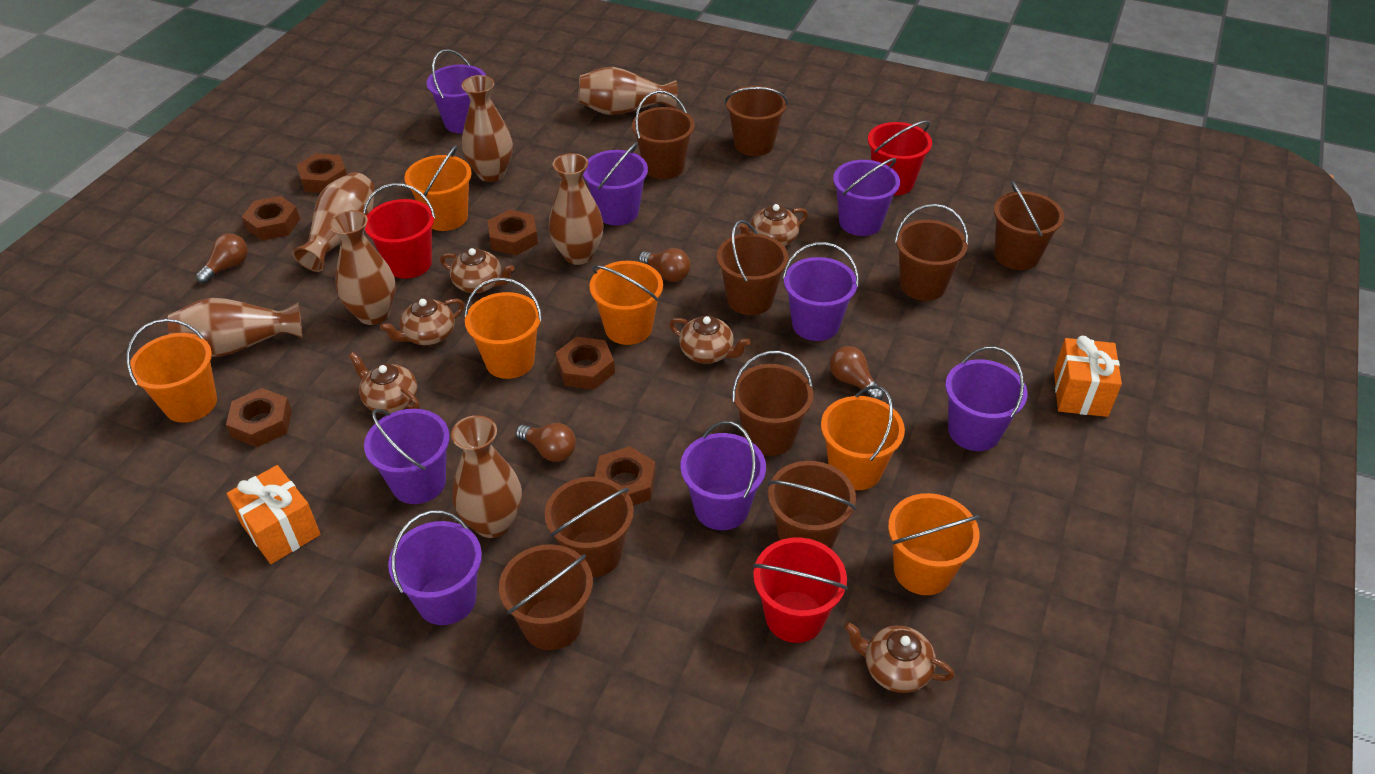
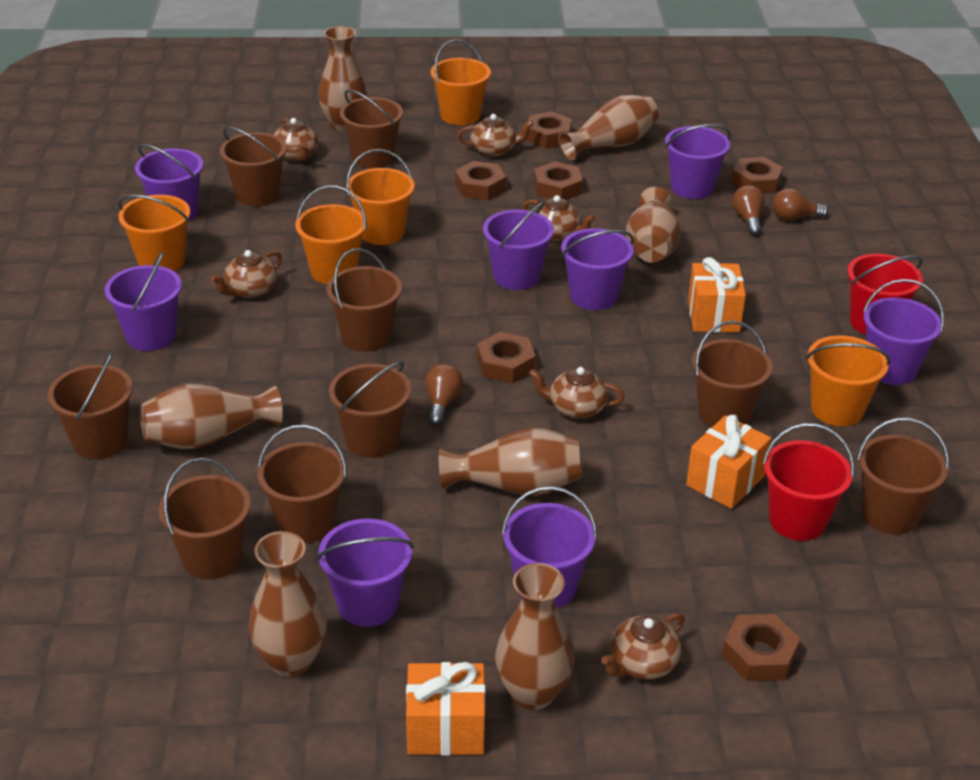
brown light bulb: 4 -> 3
orange bucket: 6 -> 5
orange gift: 2 -> 3
red bucket: 3 -> 2

